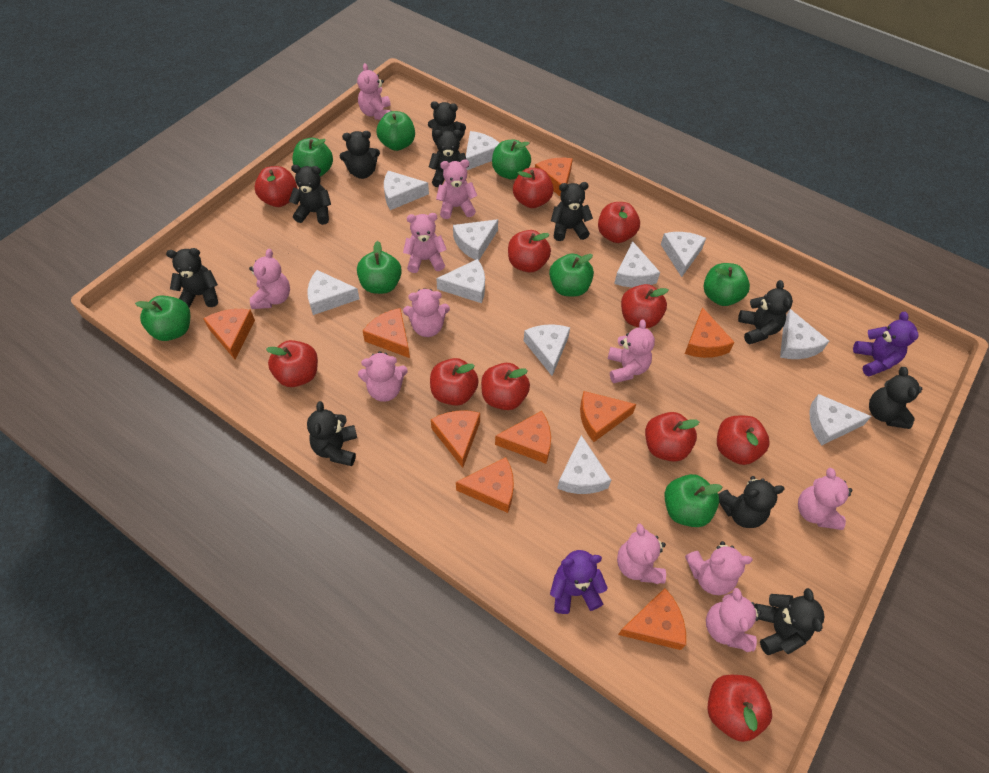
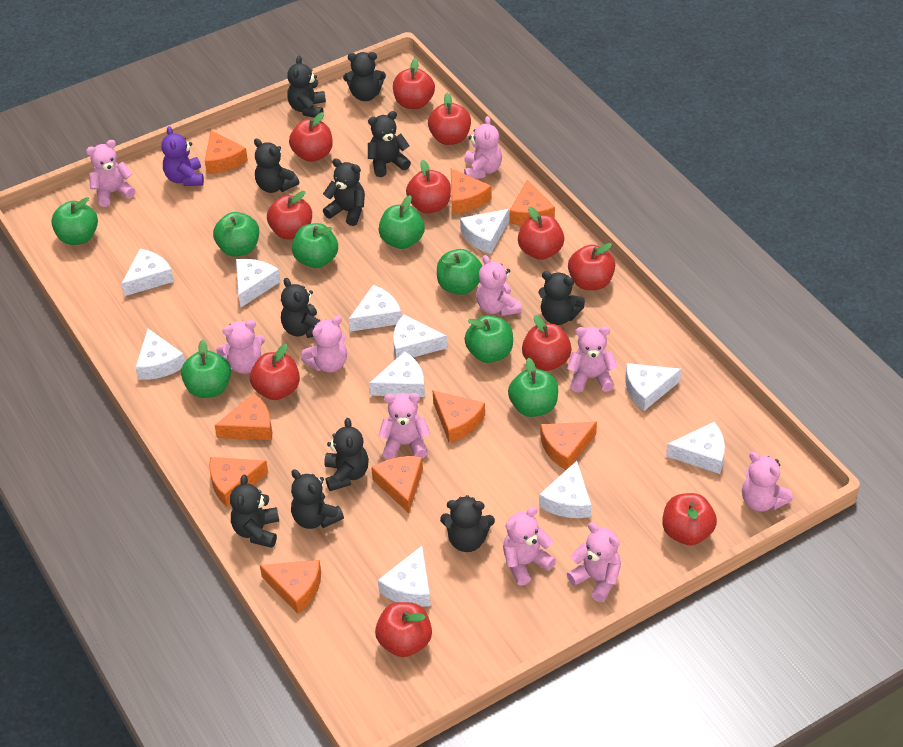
pink teddy bear: 11 -> 10
purple teddy bear: 2 -> 1

